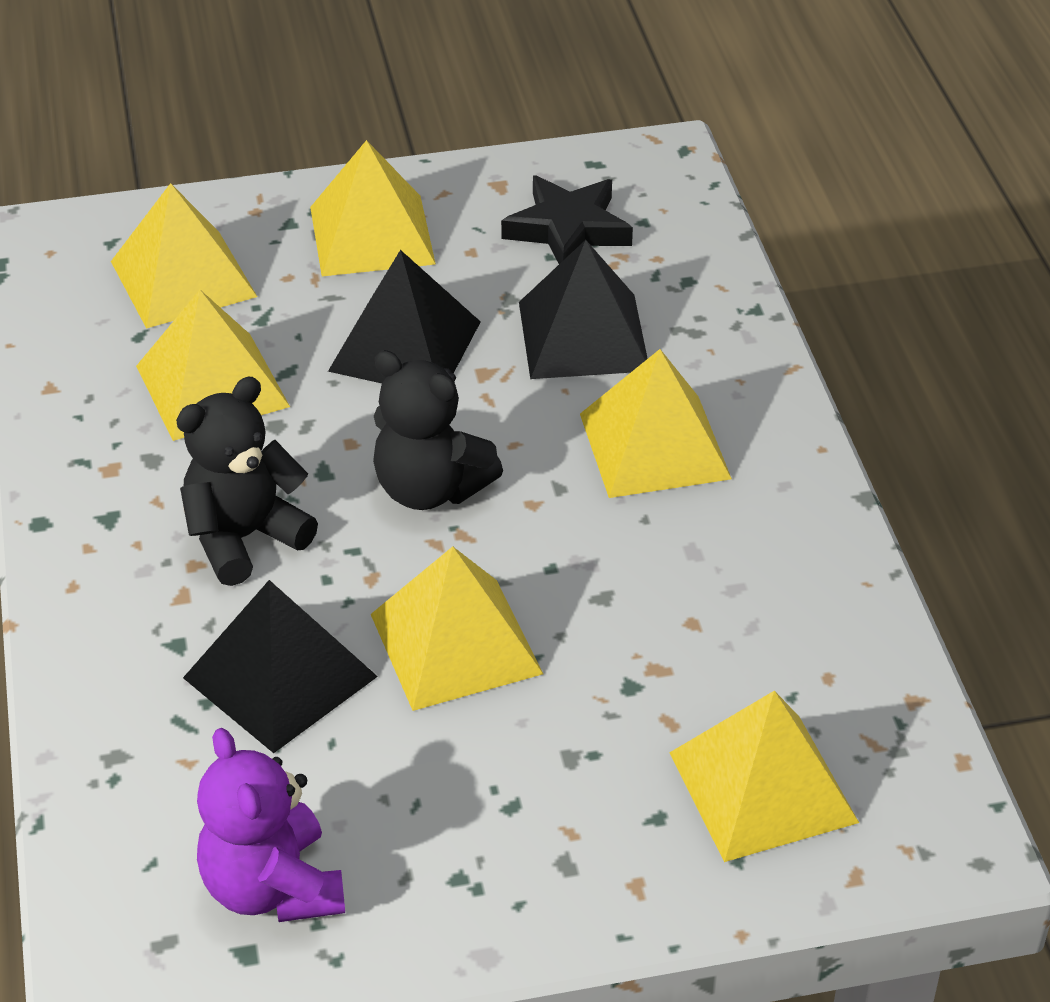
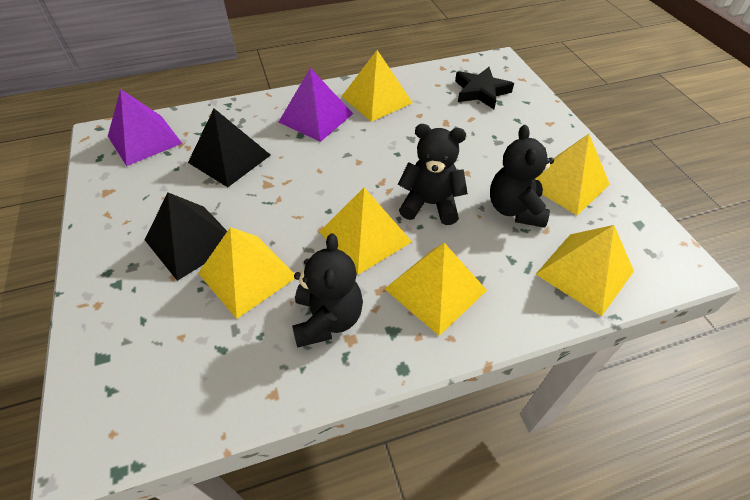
black pyramid: 3 -> 2
black teddy bear: 2 -> 3
purple pyramid: 0 -> 2
purple teddy bear: 1 -> 0

